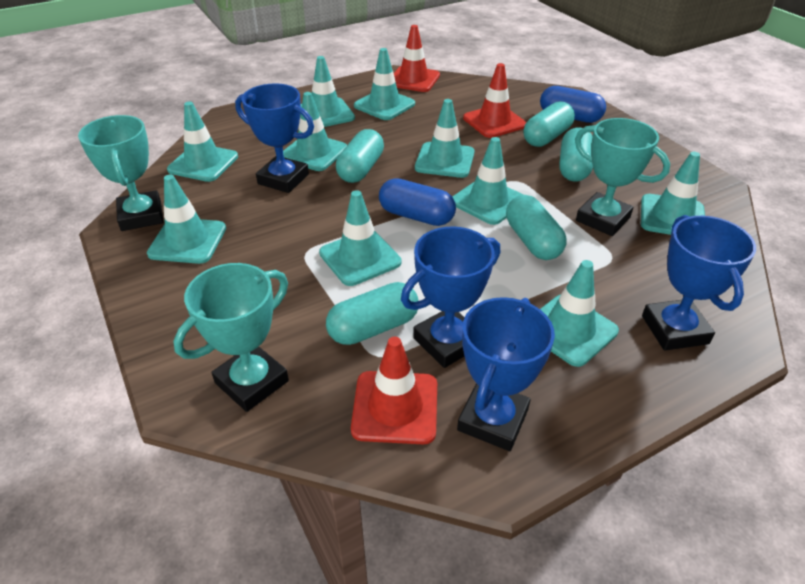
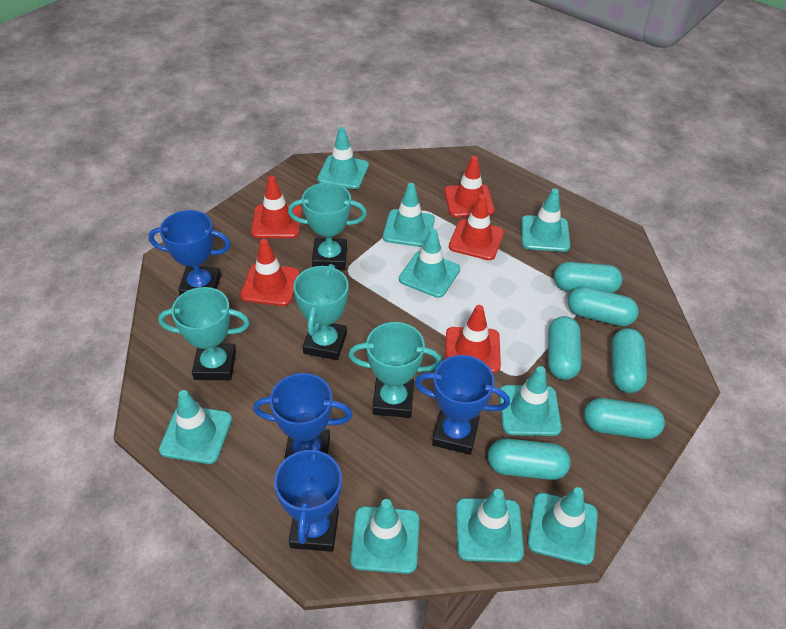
blue capsule: 2 -> 0
red traffic cone: 3 -> 5
turquoise capsule: 5 -> 6
turquoise traffic cone: 10 -> 9
turquoise trophy: 3 -> 4

